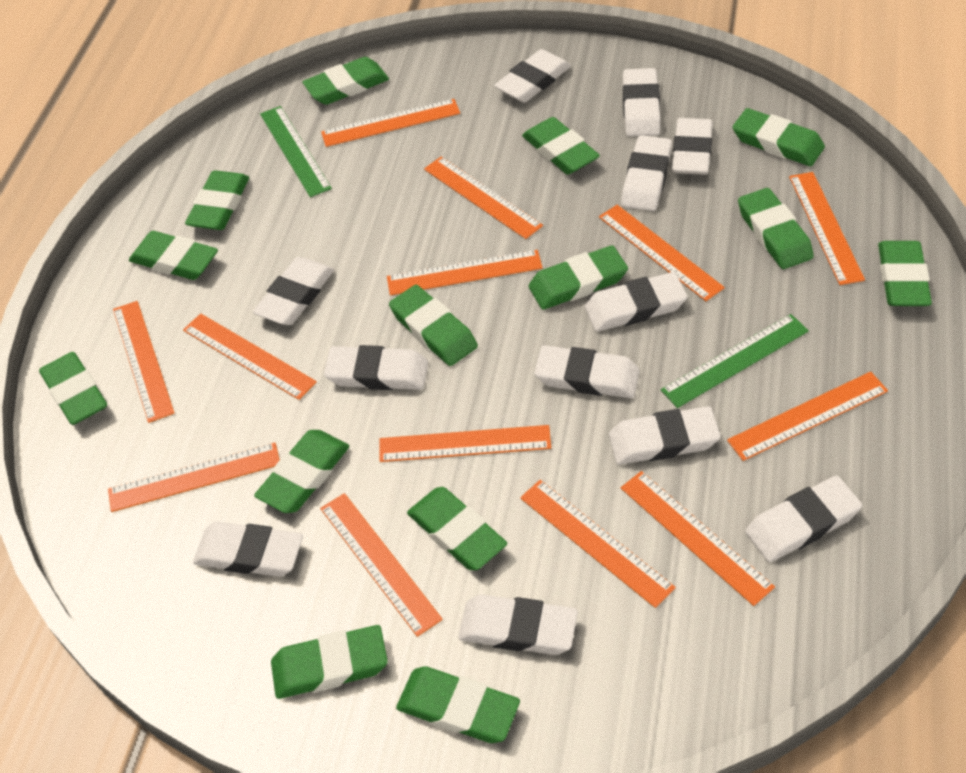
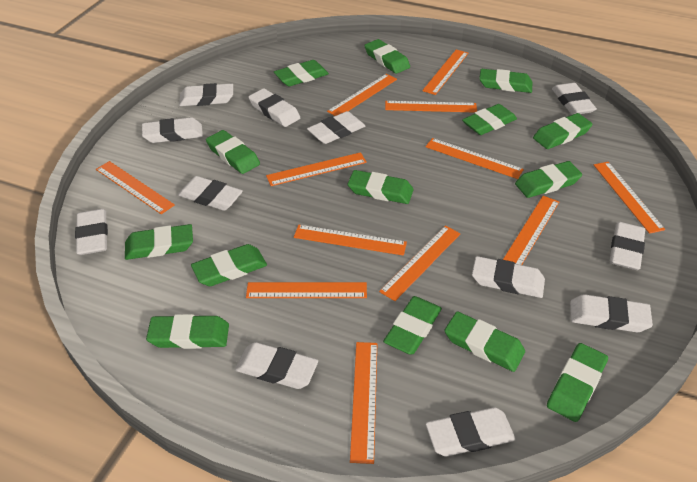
green ruler: 2 -> 0
orange ruler: 13 -> 12

